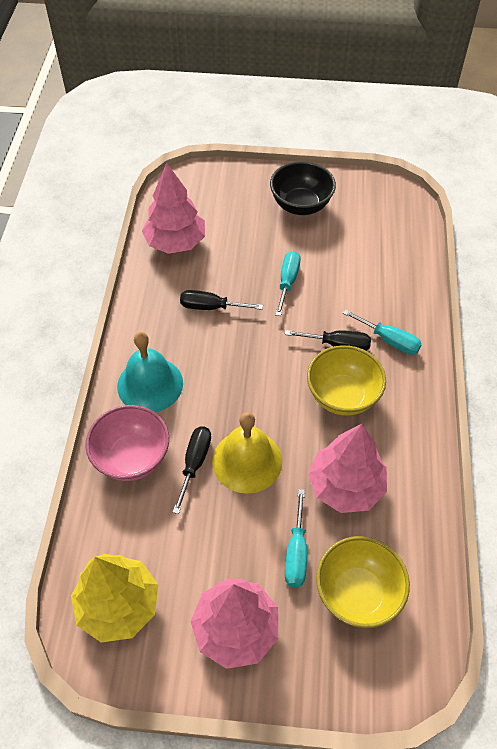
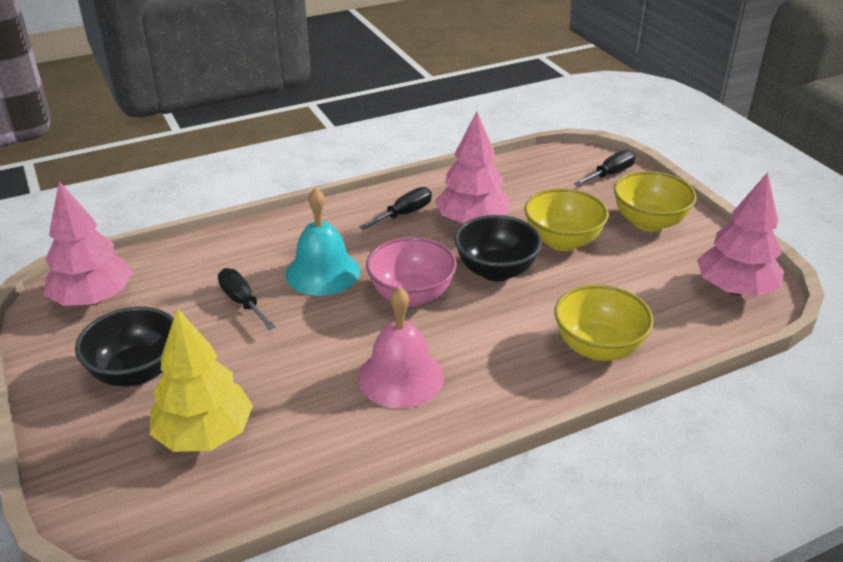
black bowl: 1 -> 2
pink bell: 0 -> 1
turquoise screwdriver: 3 -> 0
yellow bell: 1 -> 0
yellow bowl: 2 -> 3

